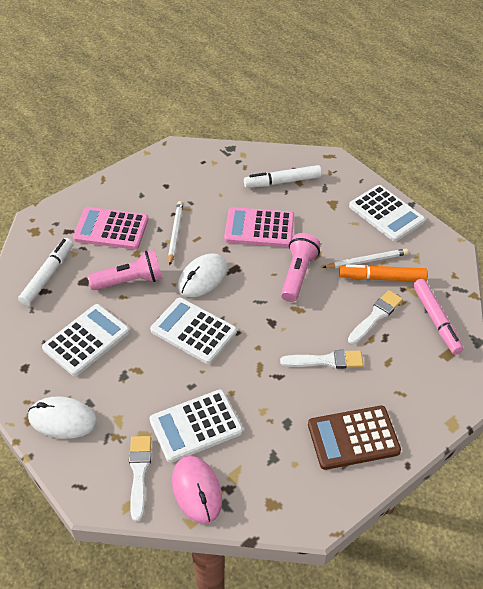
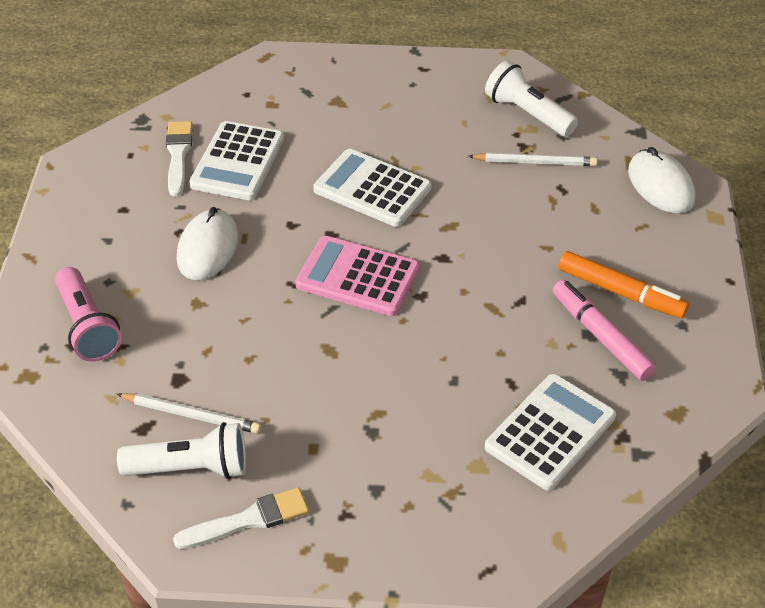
brown calculator: 1 -> 0
pink calculator: 2 -> 1
pink flashlight: 2 -> 1
pink mouse: 1 -> 0
white brush: 3 -> 2
white calculator: 4 -> 3
white flashlight: 0 -> 2
white marker: 2 -> 0

